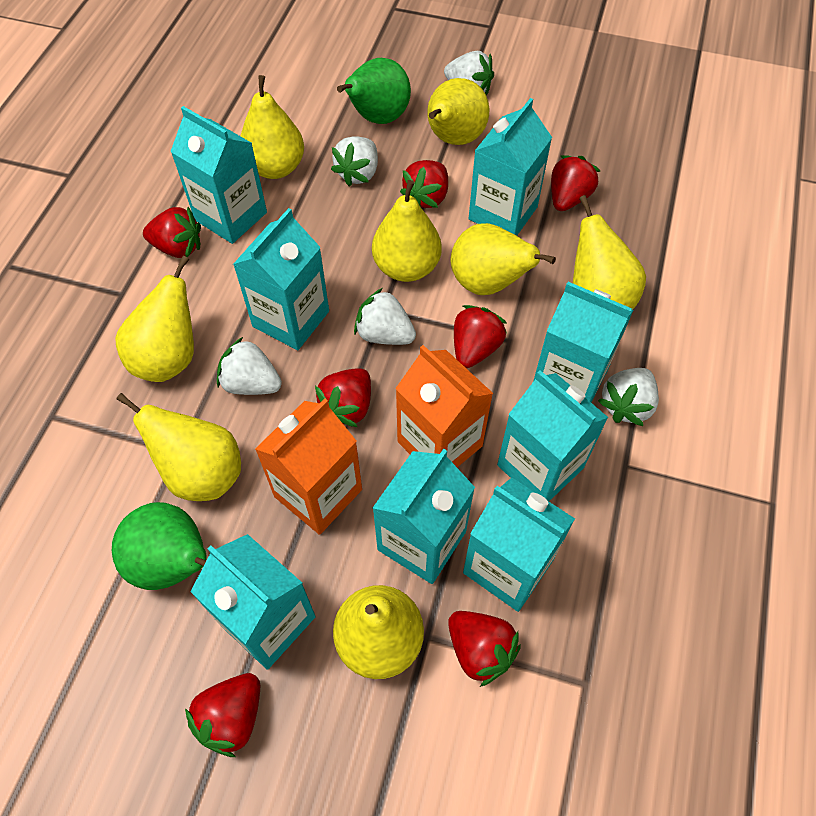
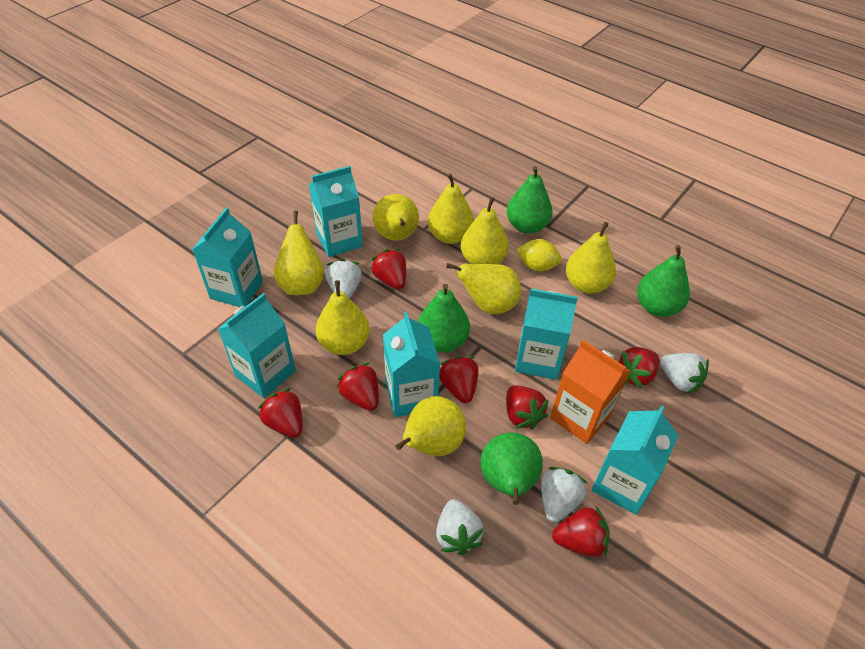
green pear: 2 -> 4
orange carton: 2 -> 1
turquoise carton: 8 -> 6
white strawberry: 5 -> 4
yellow lemon: 0 -> 1

